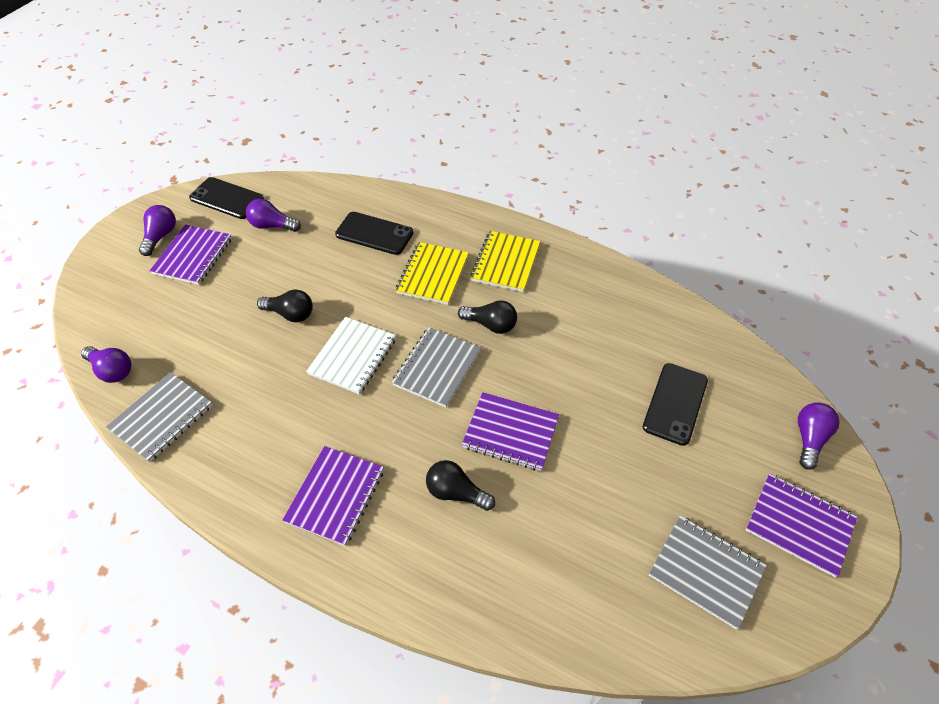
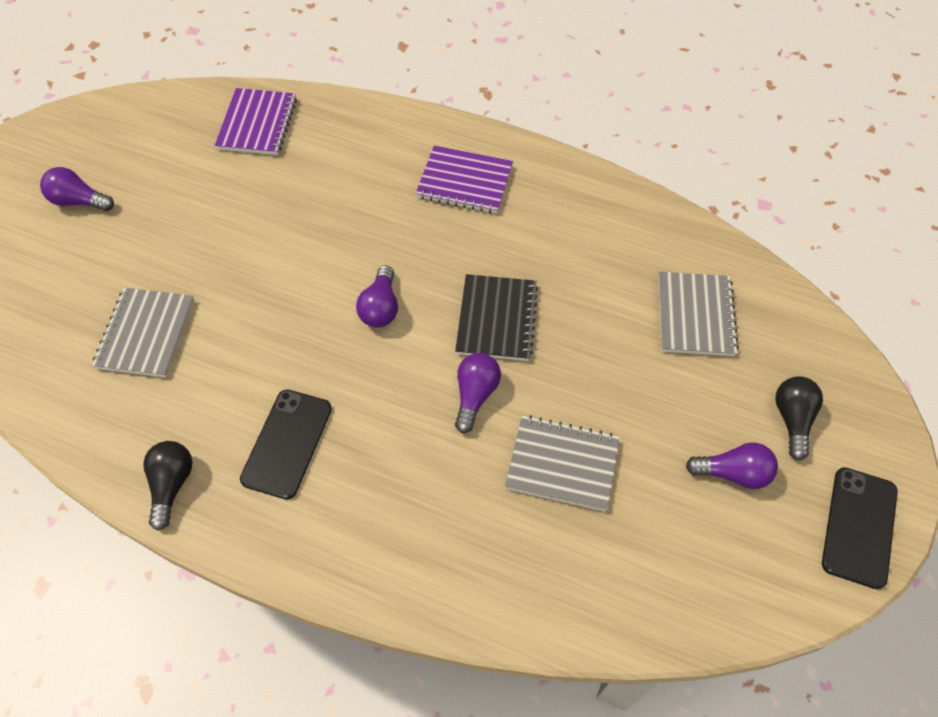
black light bulb: 3 -> 2
black notebook: 0 -> 1
black phone: 3 -> 2
purple notebook: 4 -> 2
white notebook: 1 -> 0
yellow notebook: 2 -> 0

